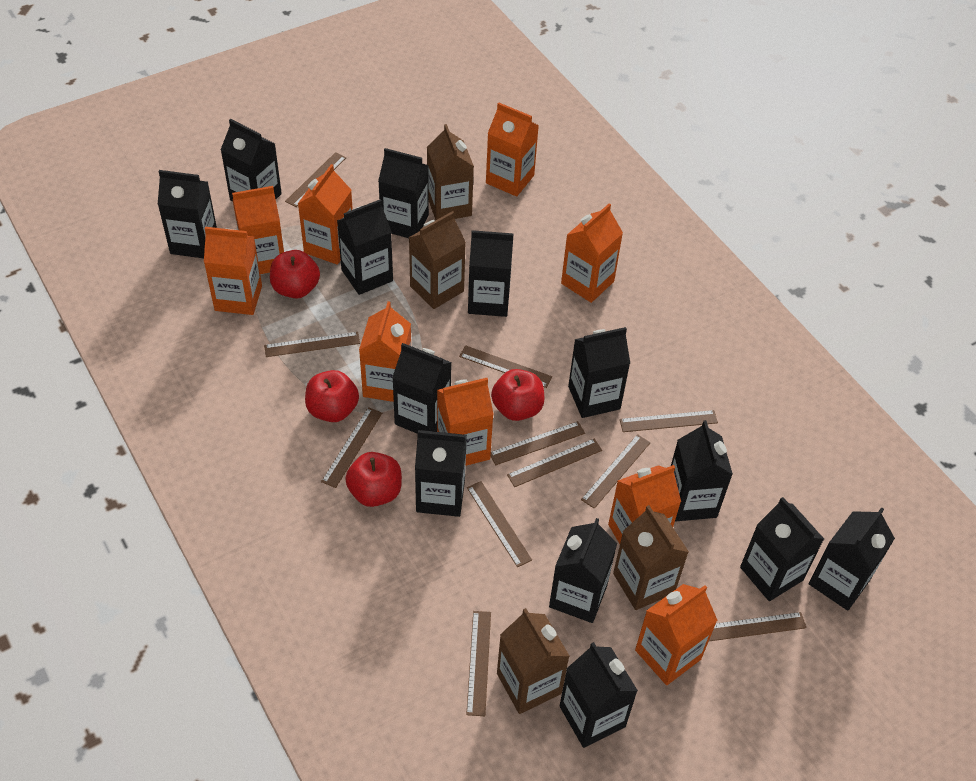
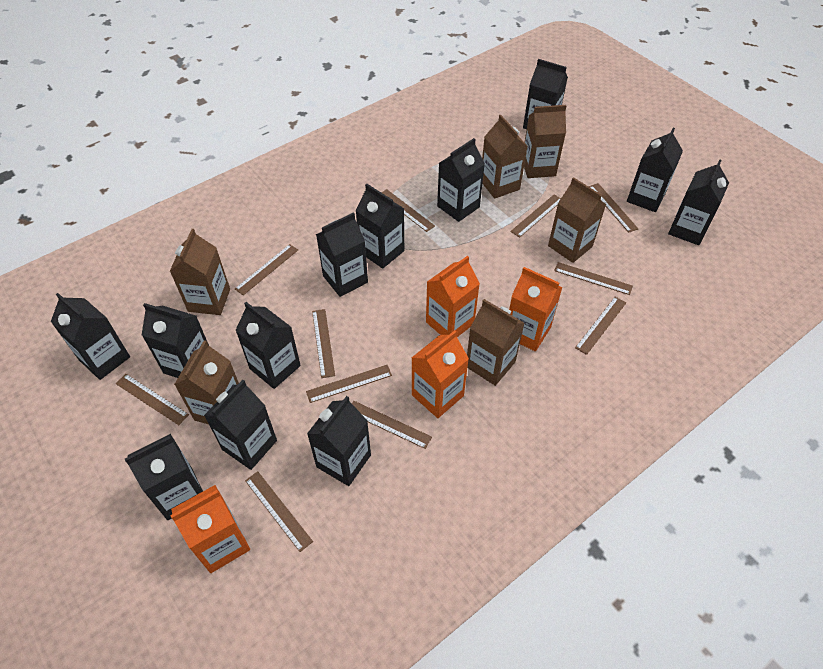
black carton: 13 -> 12
brown carton: 4 -> 6
orange carton: 9 -> 4
red apple: 4 -> 0

